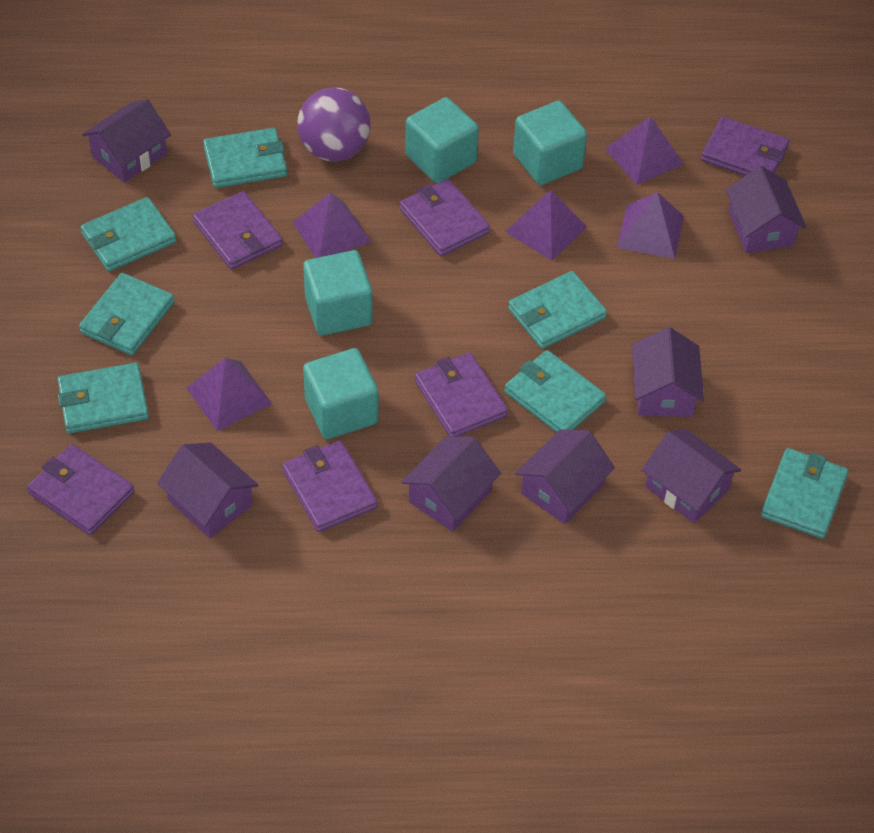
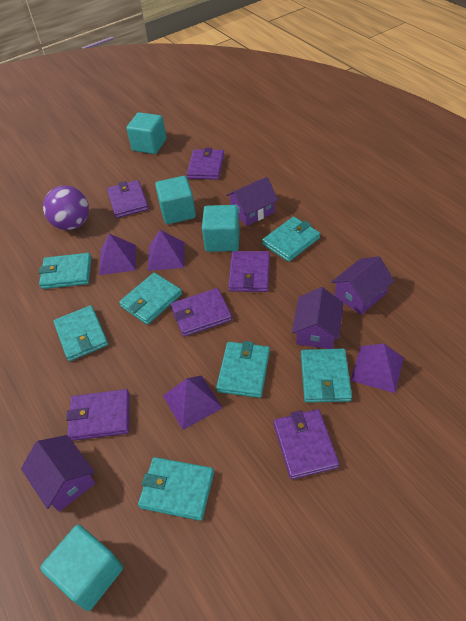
purple house: 7 -> 4
purple pyramid: 5 -> 4

